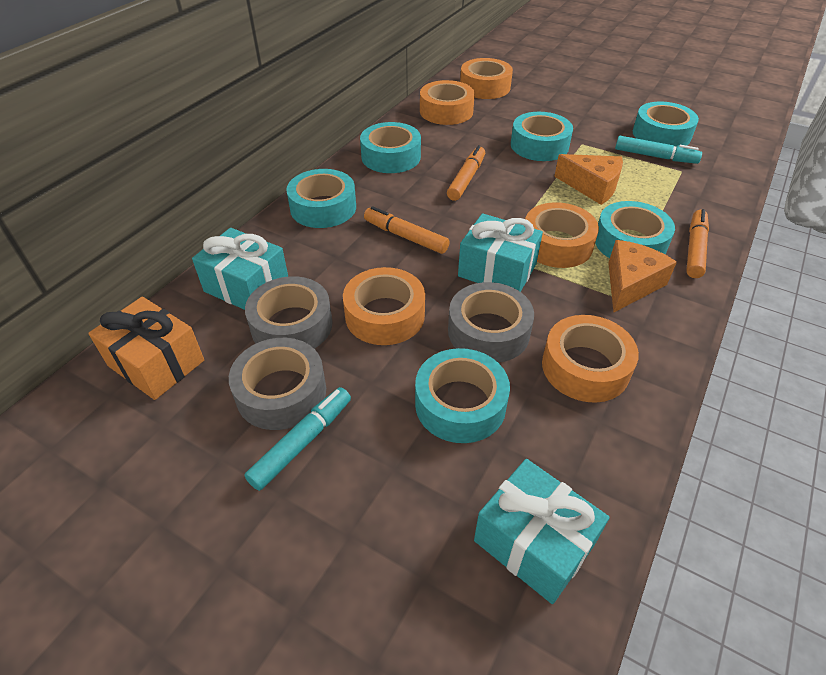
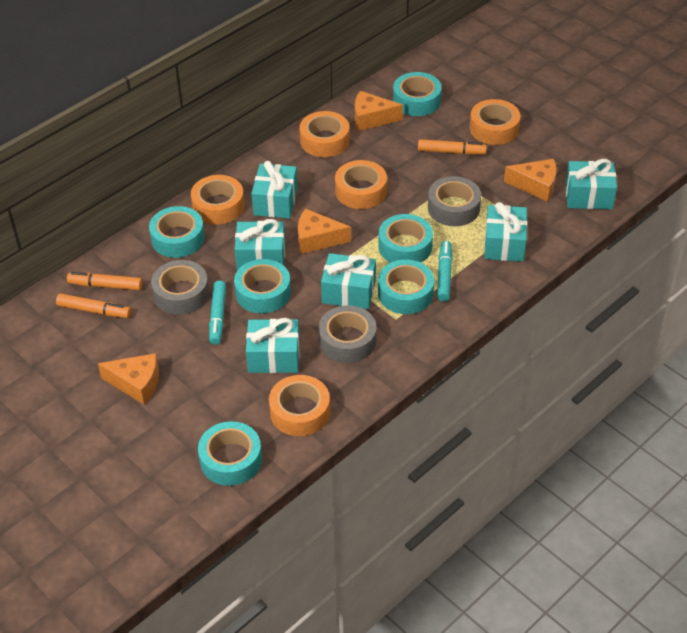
orange cheese: 2 -> 4
orange gift: 1 -> 0
turquoise gift: 3 -> 6

